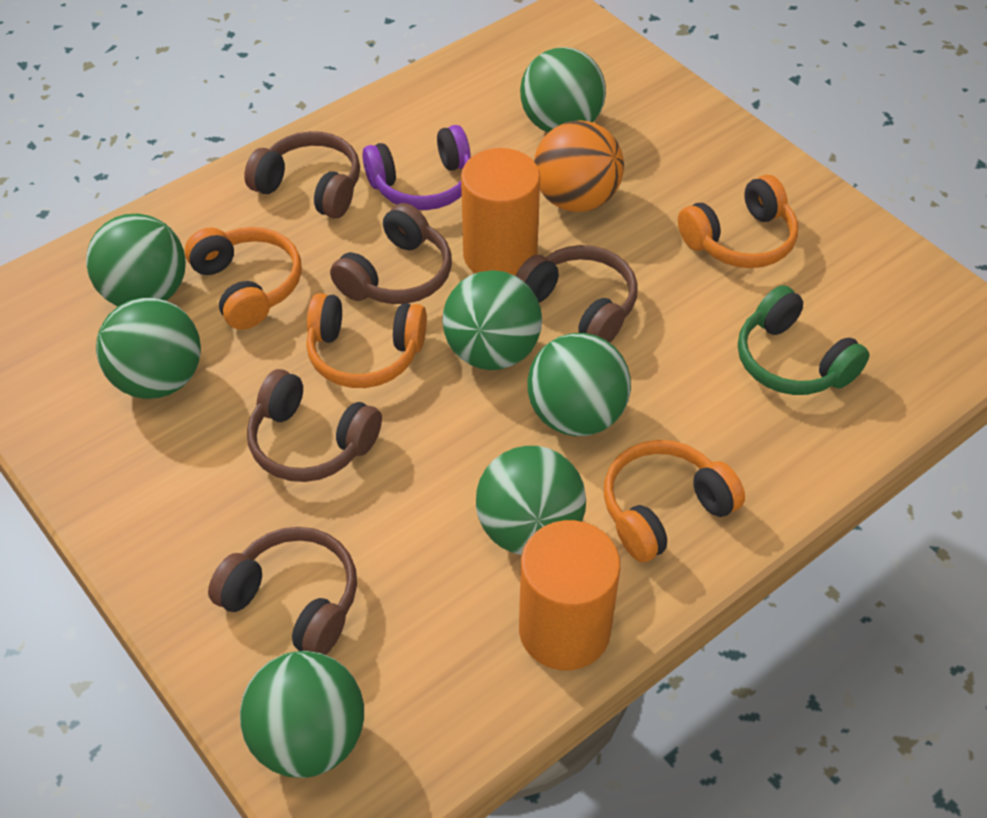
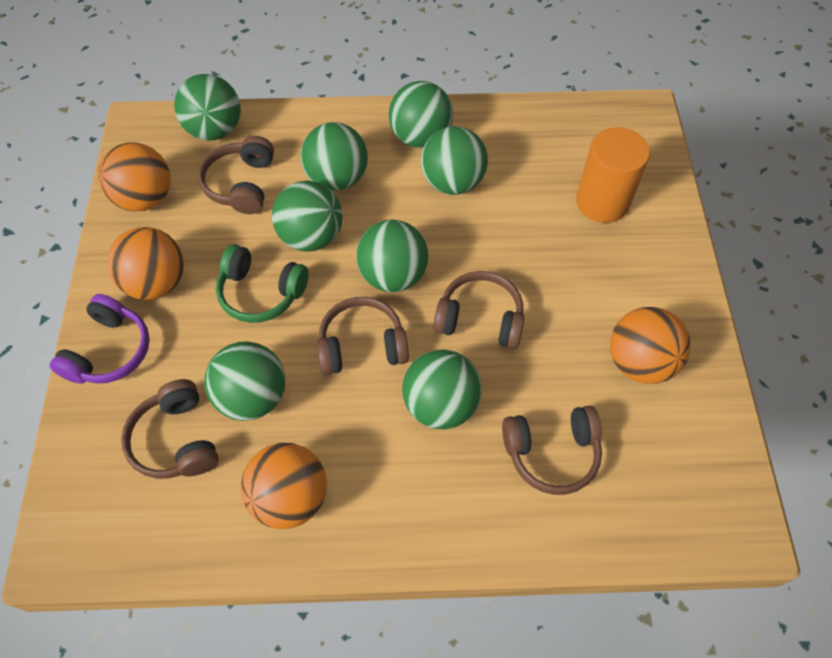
green ball: 7 -> 8
orange ball: 1 -> 4
orange cylinder: 2 -> 1
orange headphones: 4 -> 0

